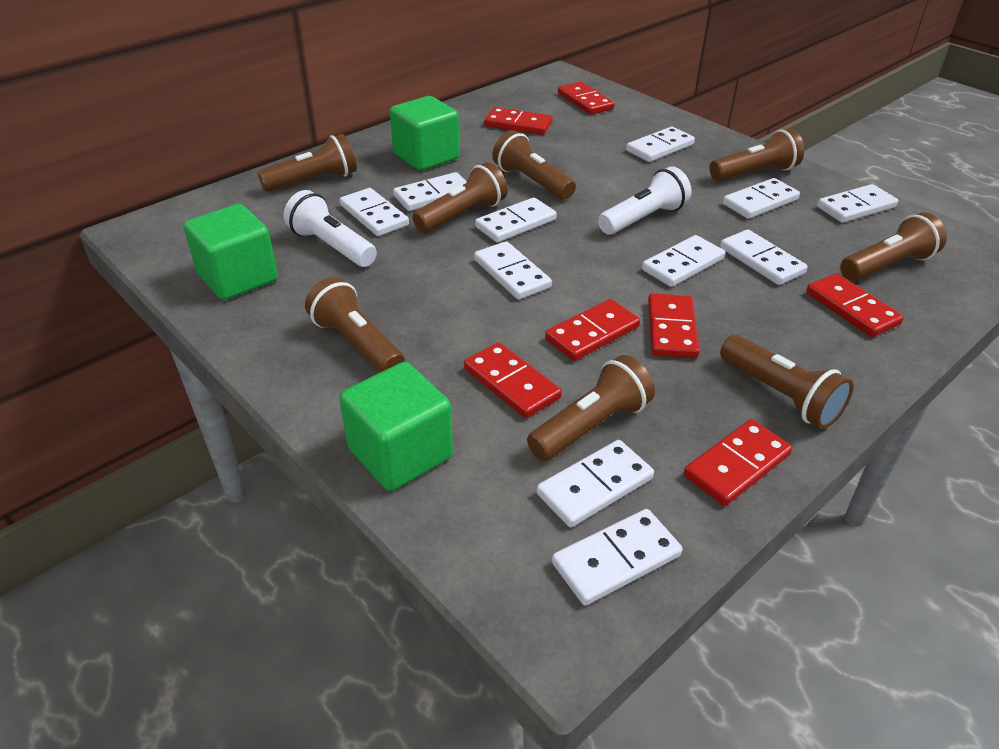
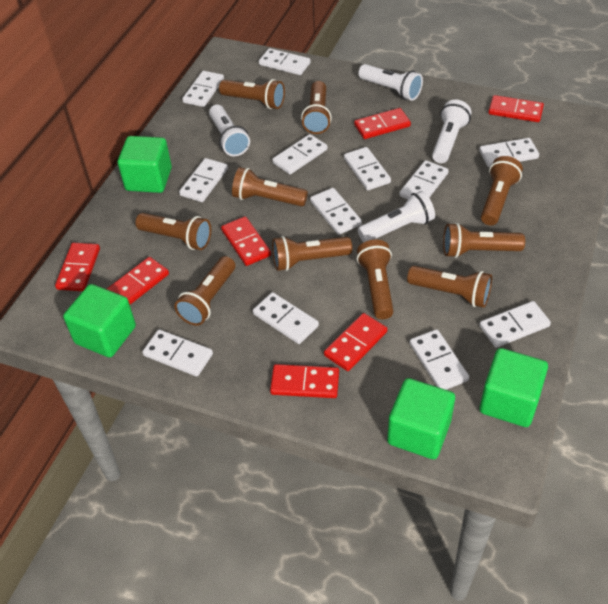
brown flashlight: 8 -> 10
green cube: 3 -> 4
white domino: 11 -> 12
white flashlight: 2 -> 4

